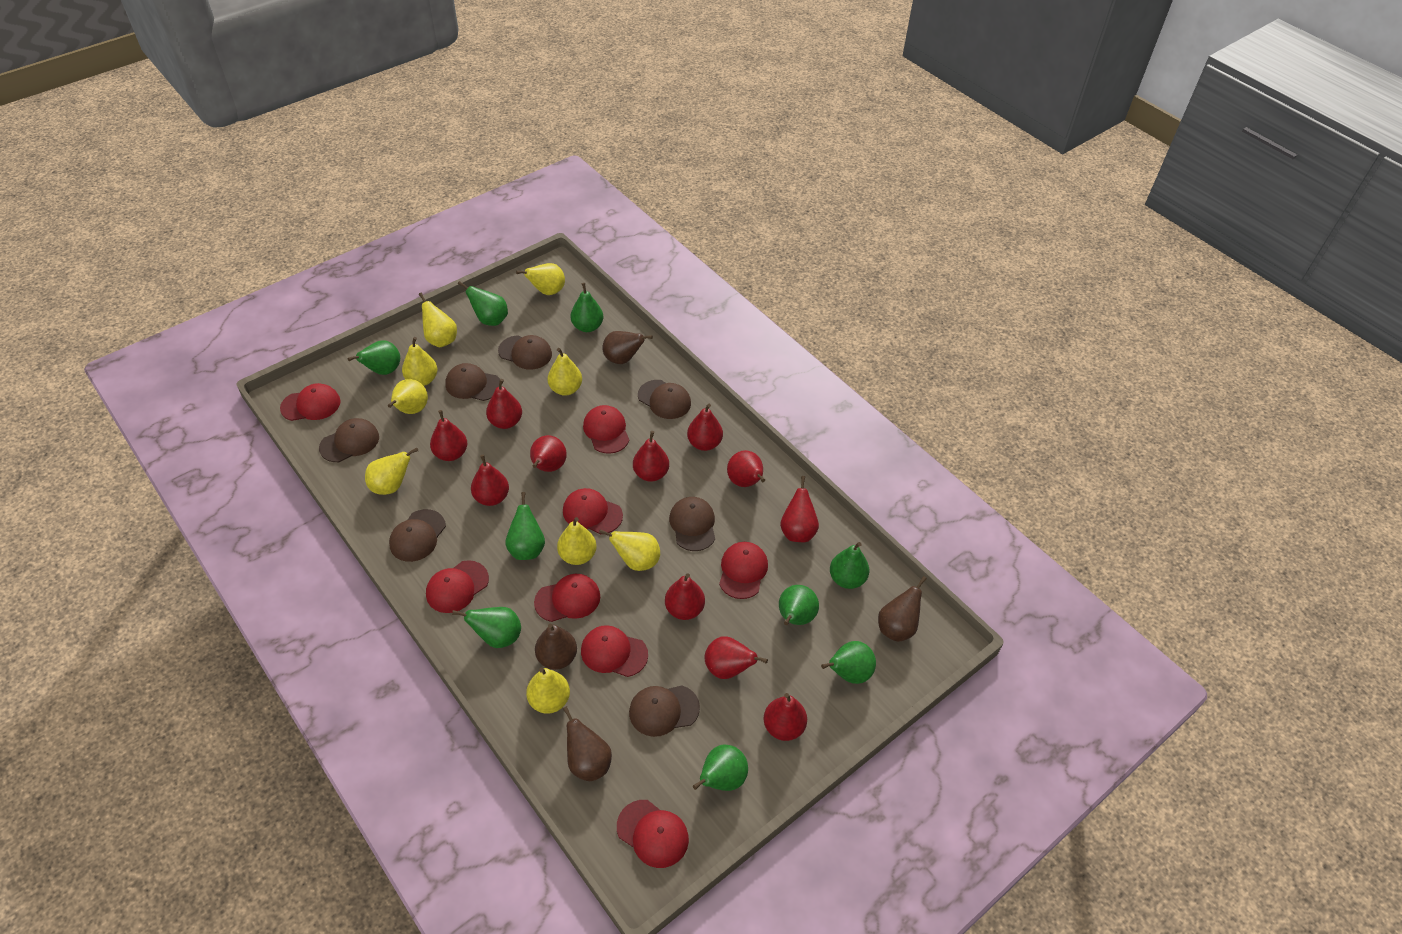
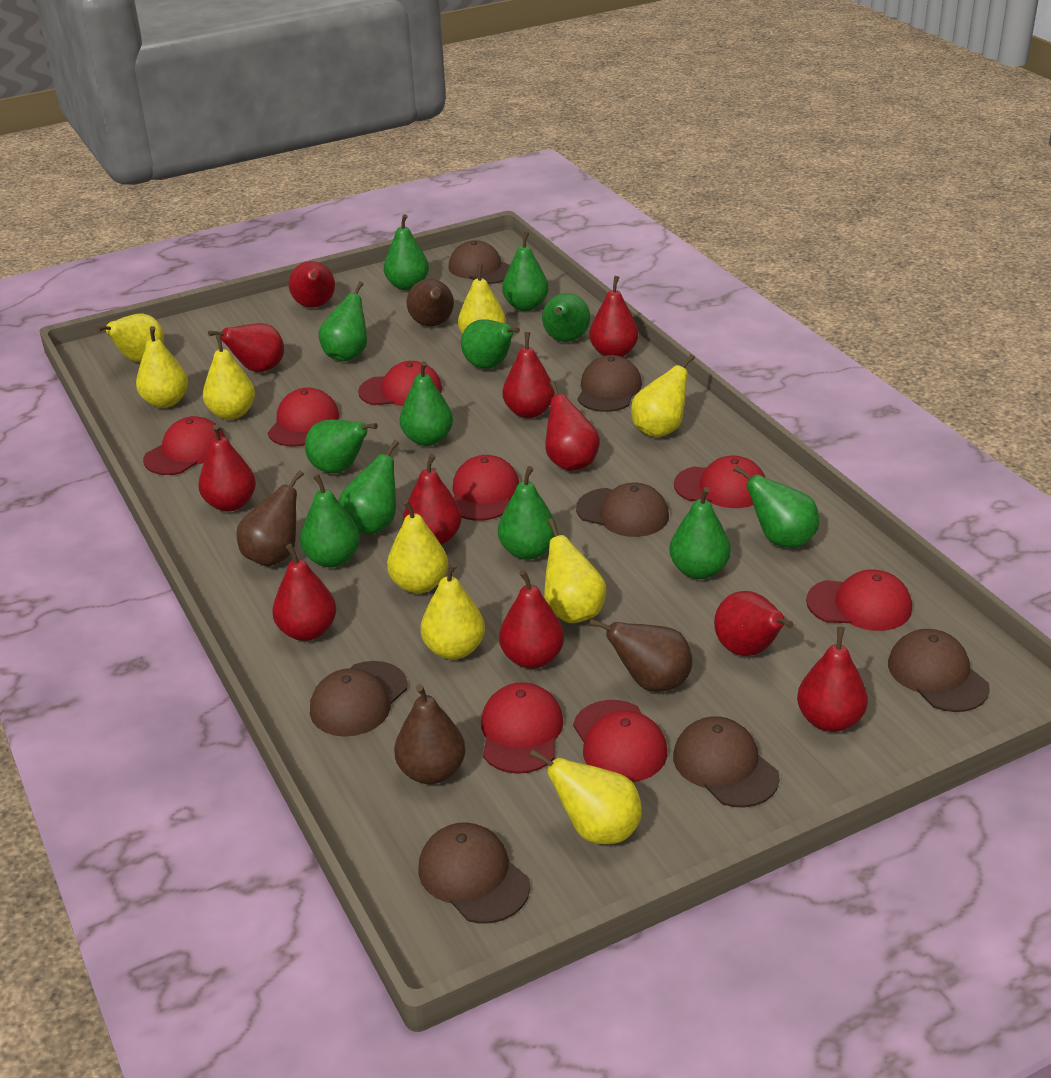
green pear: 9 -> 12

